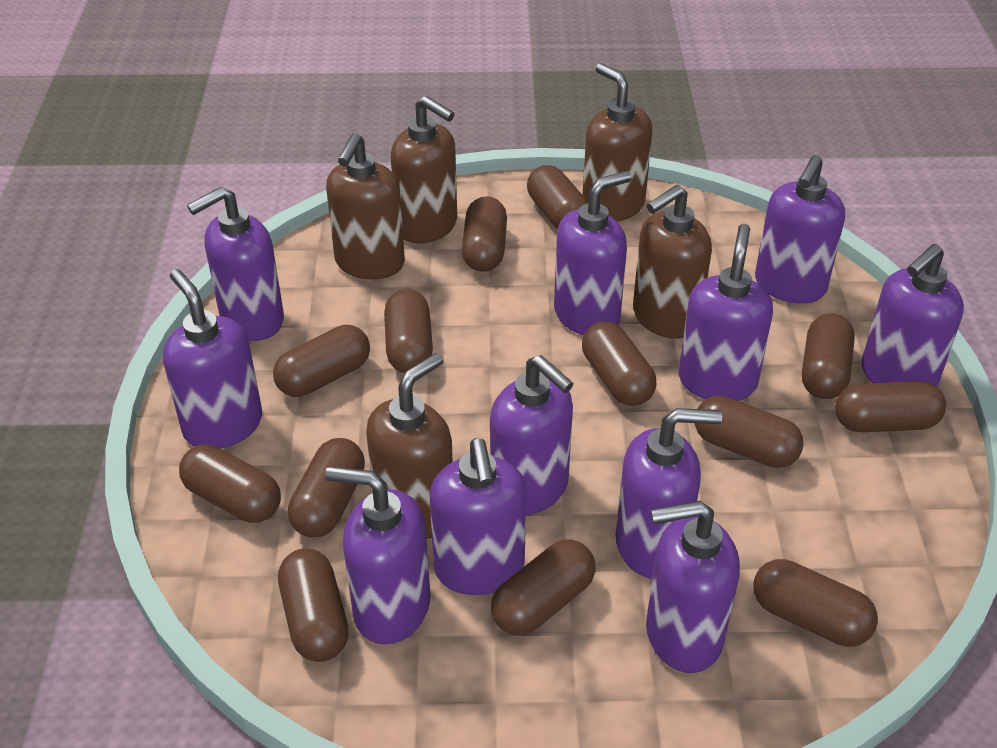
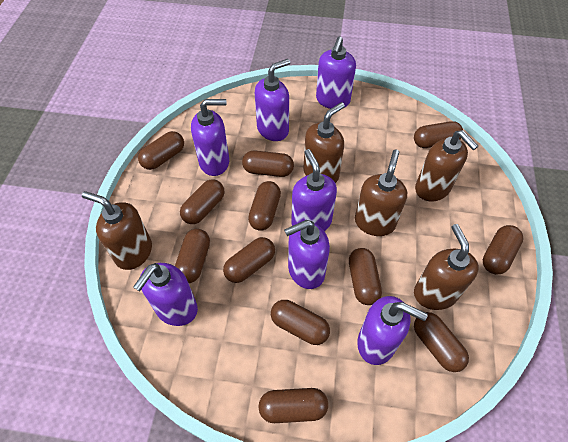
brown capsule: 13 -> 12
purple soap dispenser: 11 -> 7

